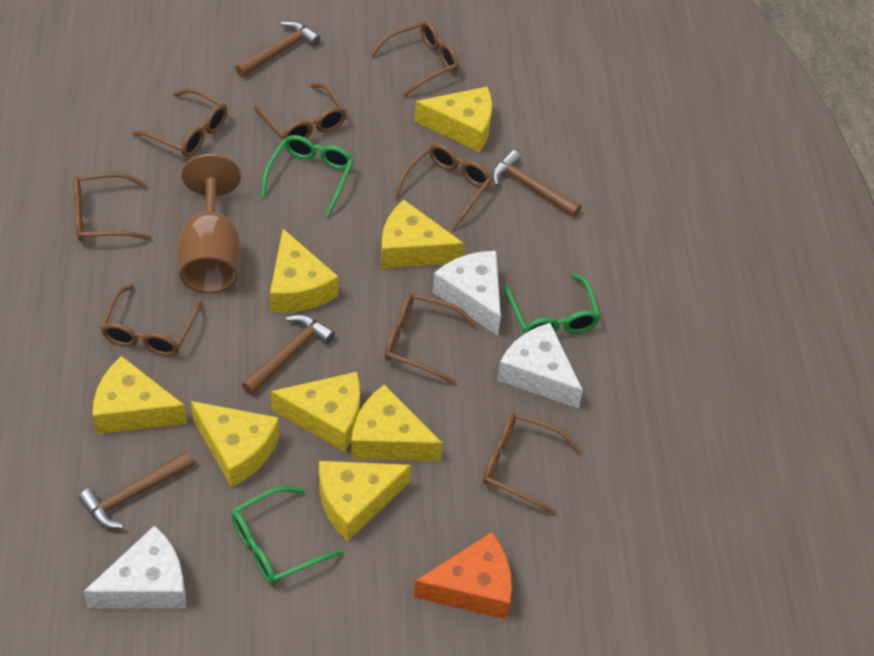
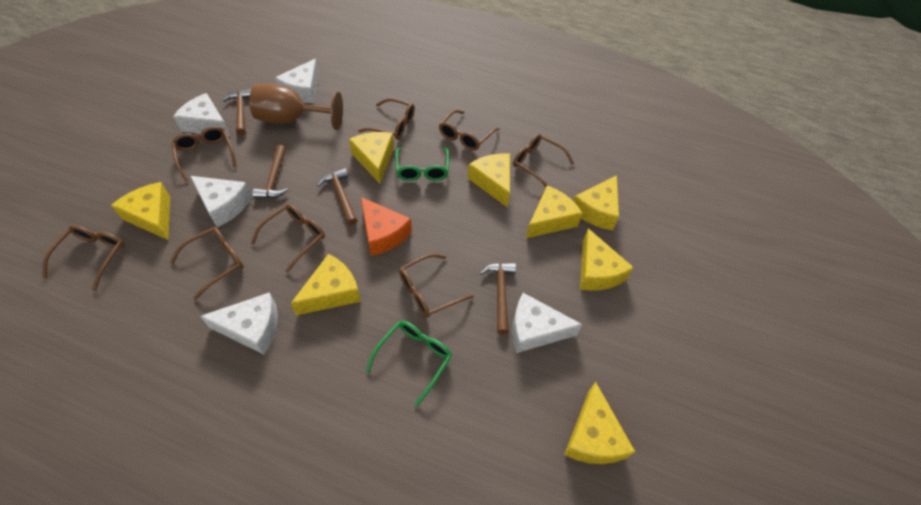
green glasses: 3 -> 2
white cheese: 3 -> 5

